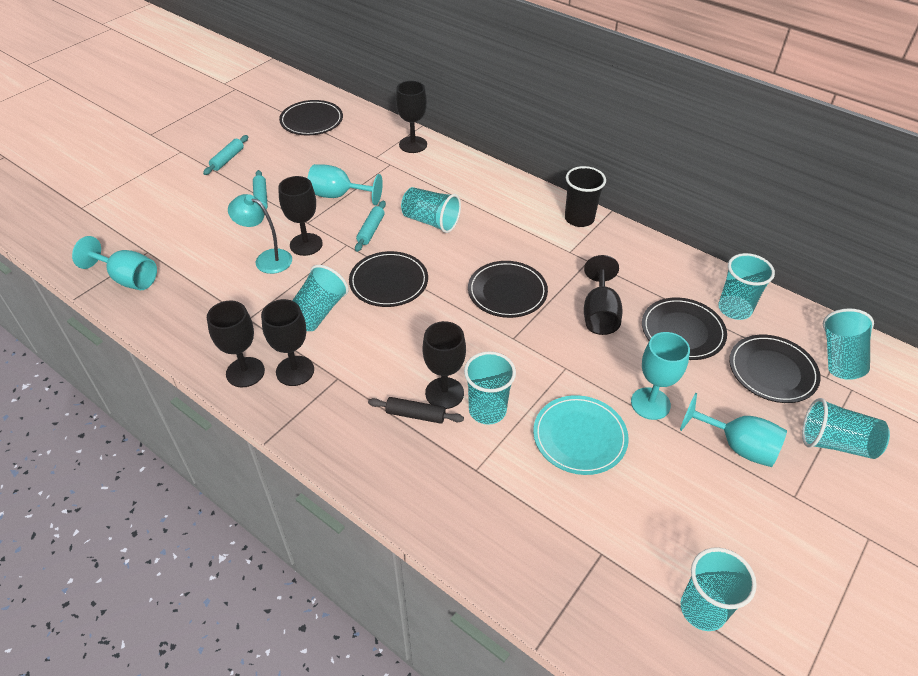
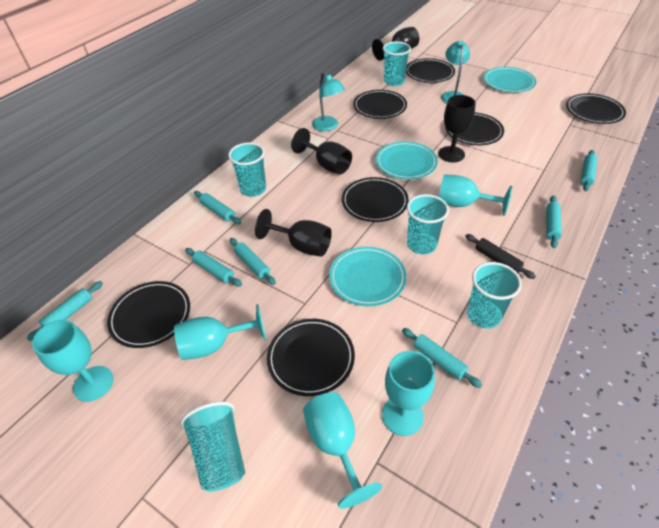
black cup: 1 -> 0
black goblet: 6 -> 4
black plate: 5 -> 7
turquoise cup: 7 -> 5
turquoise goblet: 4 -> 5
turquoise lamp: 1 -> 2
turquoise plate: 1 -> 3
turquoise rolling pin: 3 -> 7

